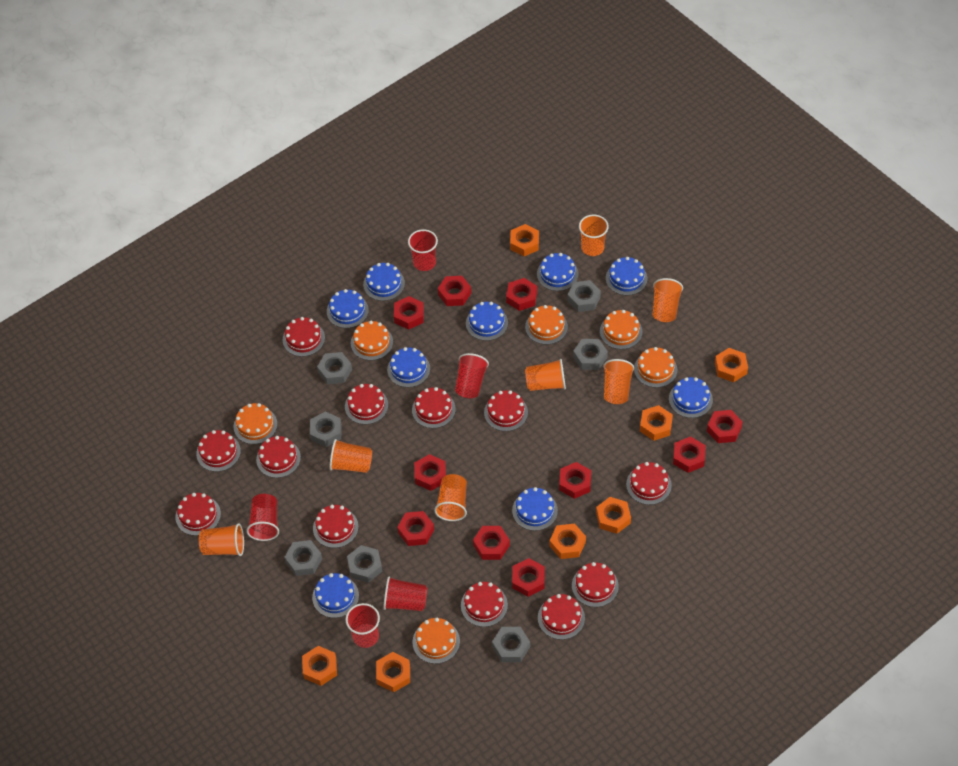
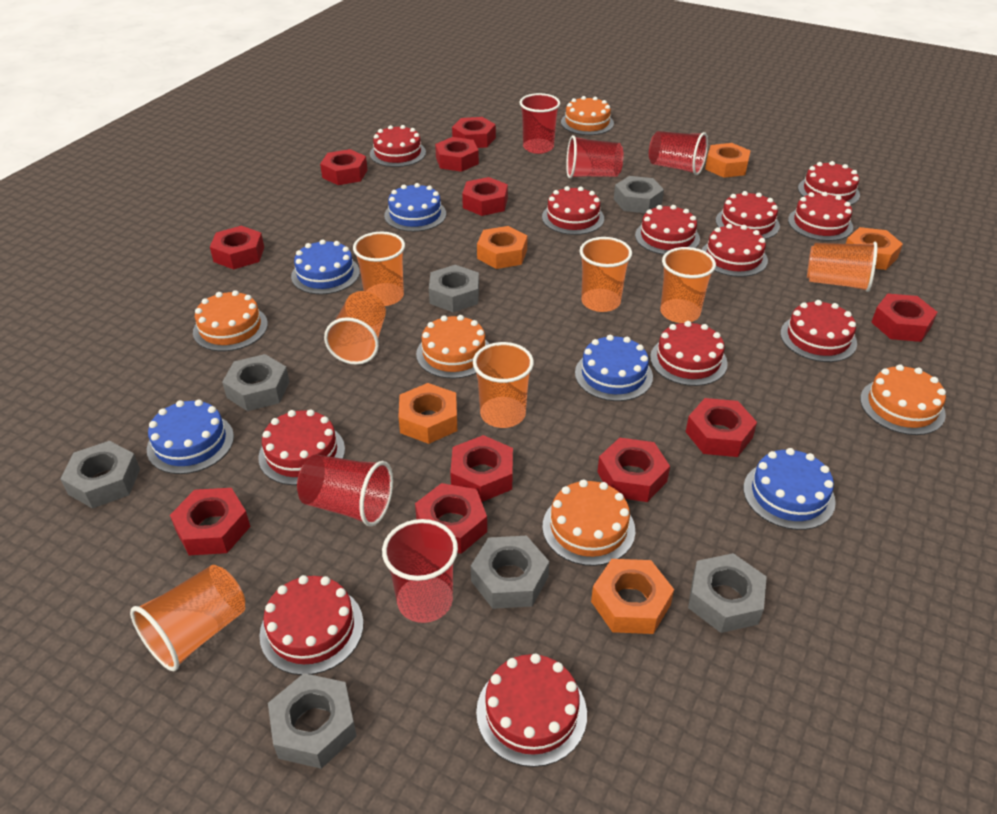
blue cake: 9 -> 5
orange cake: 6 -> 5
orange nut: 7 -> 5
red nut: 10 -> 11

